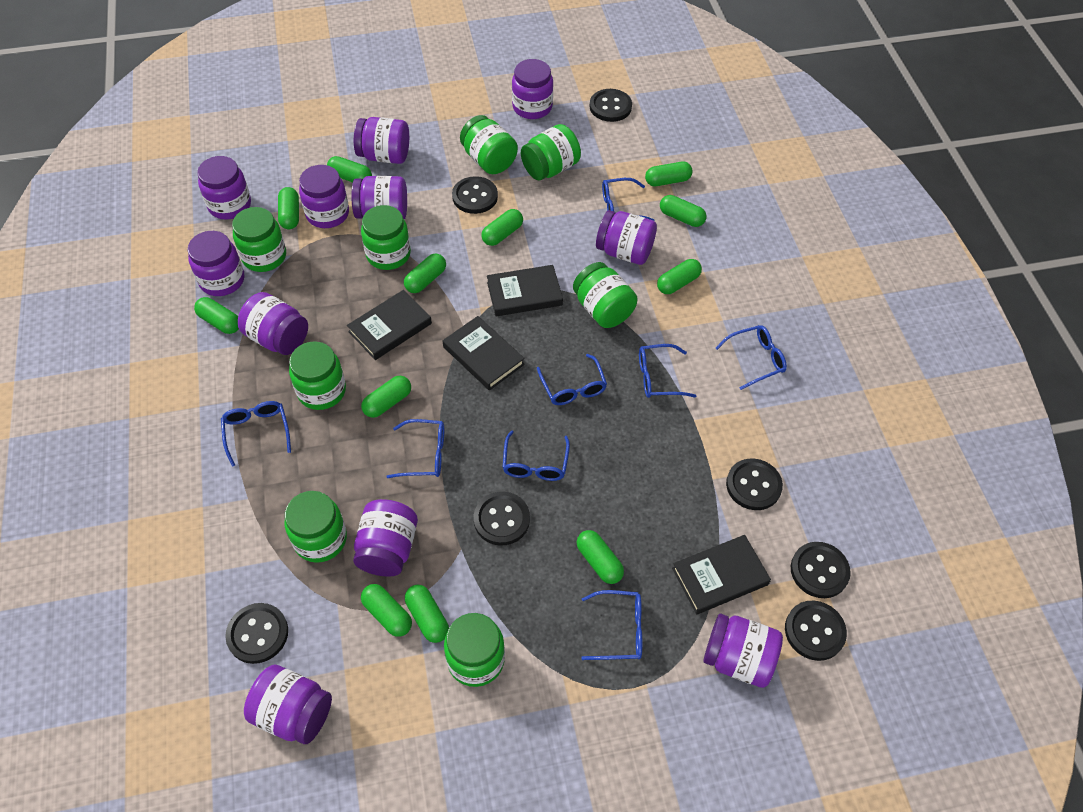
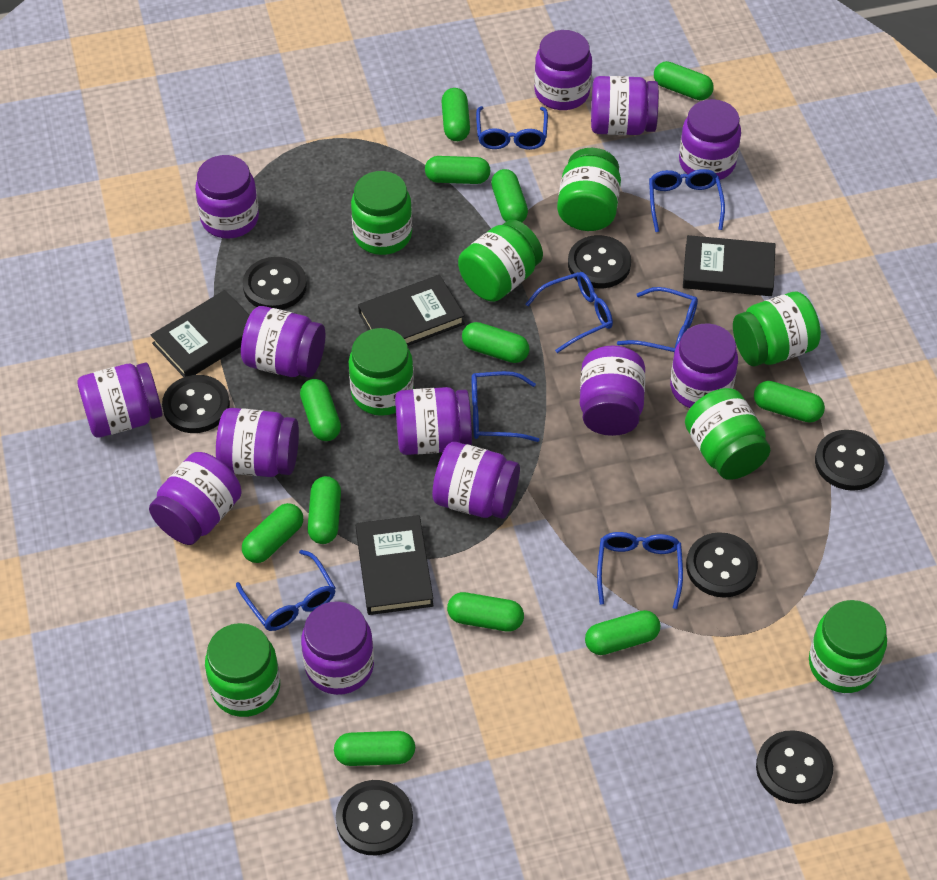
blue glasses: 8 -> 7
purple jar: 11 -> 13

